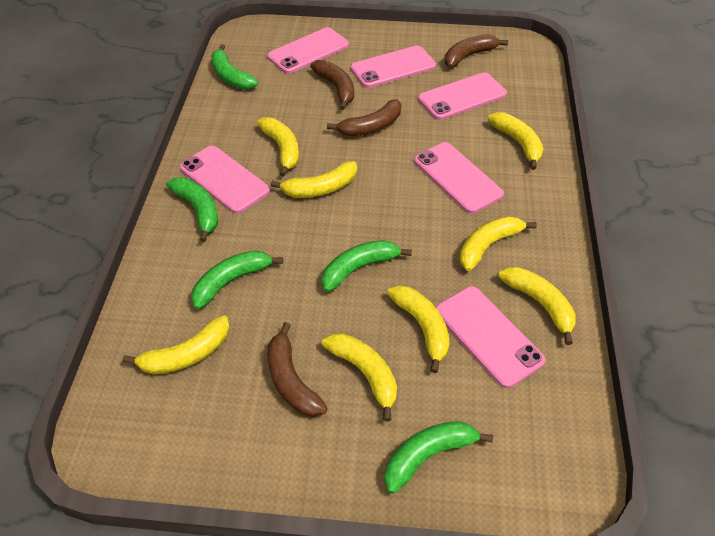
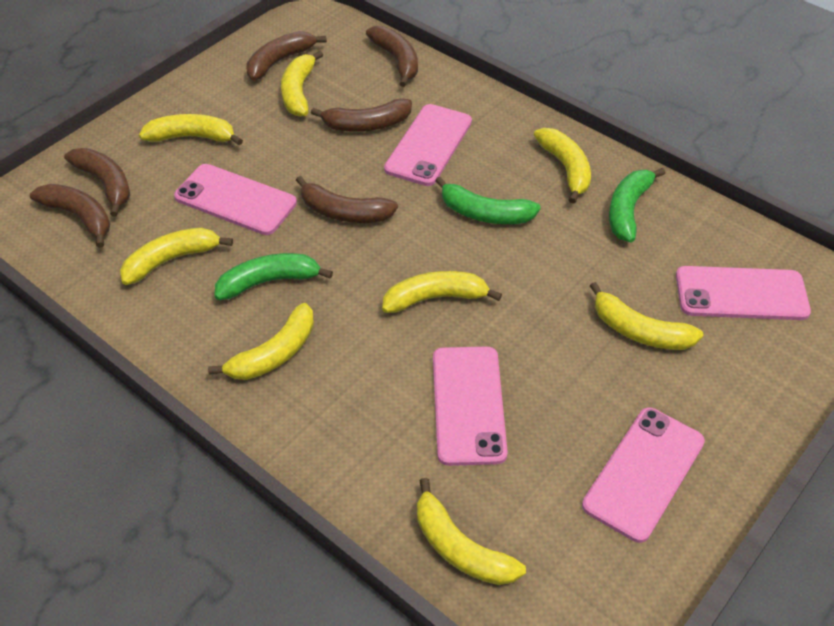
brown banana: 4 -> 6
green banana: 5 -> 3
pink phone: 6 -> 5

